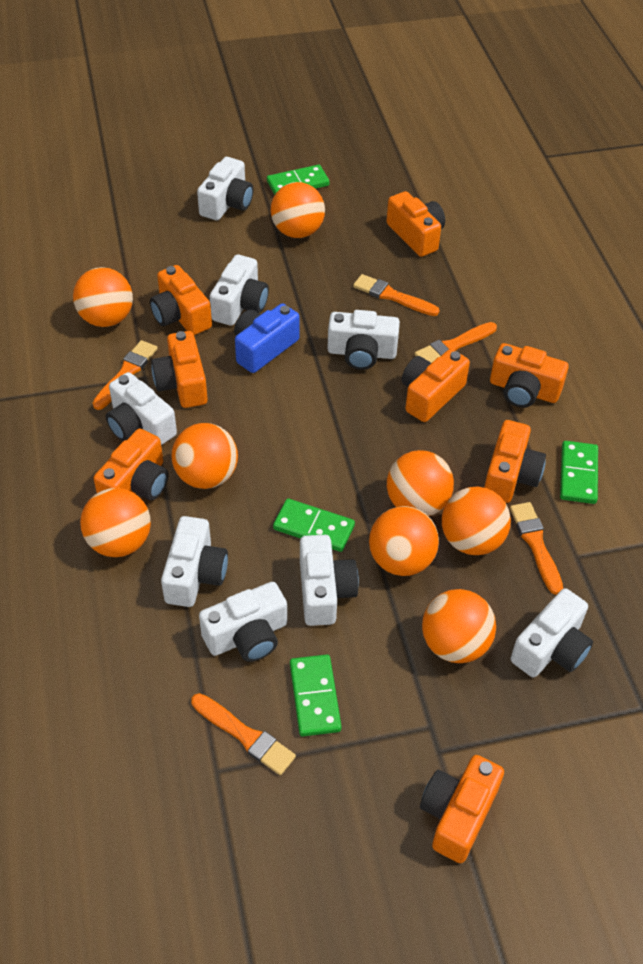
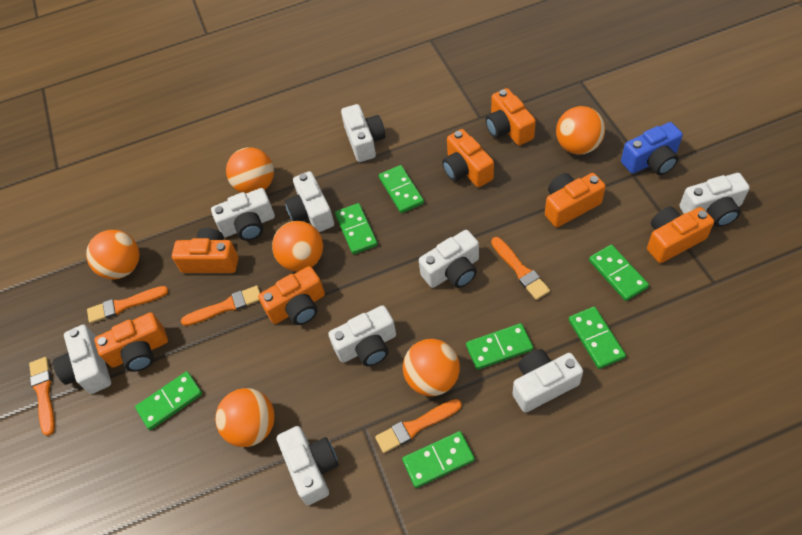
green domino: 4 -> 7
orange ball: 8 -> 6
orange camera: 8 -> 7
white camera: 8 -> 9

